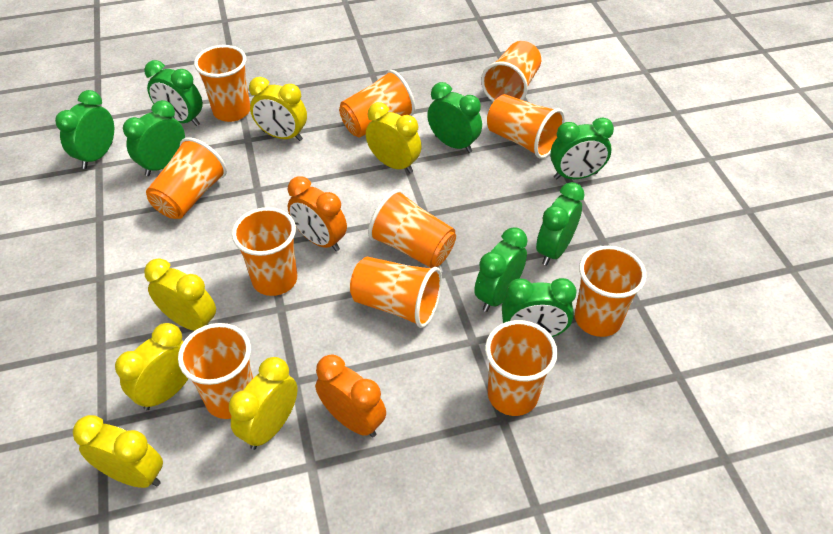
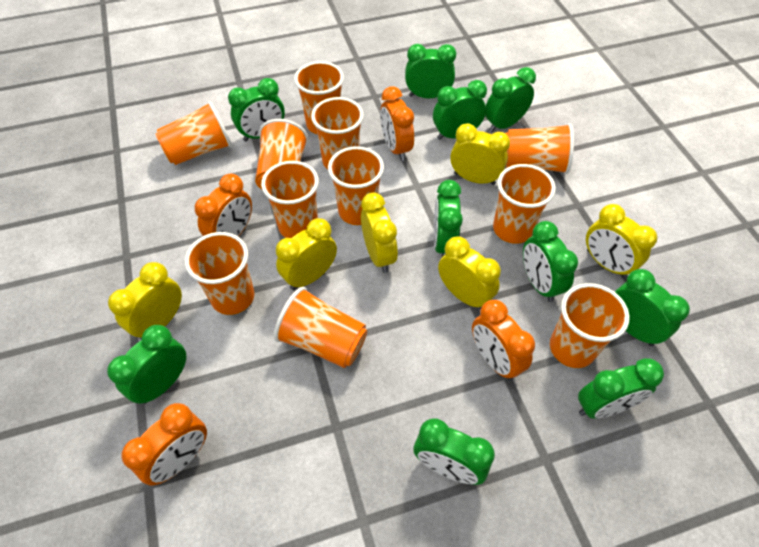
green clock: 8 -> 10
orange clock: 2 -> 4

